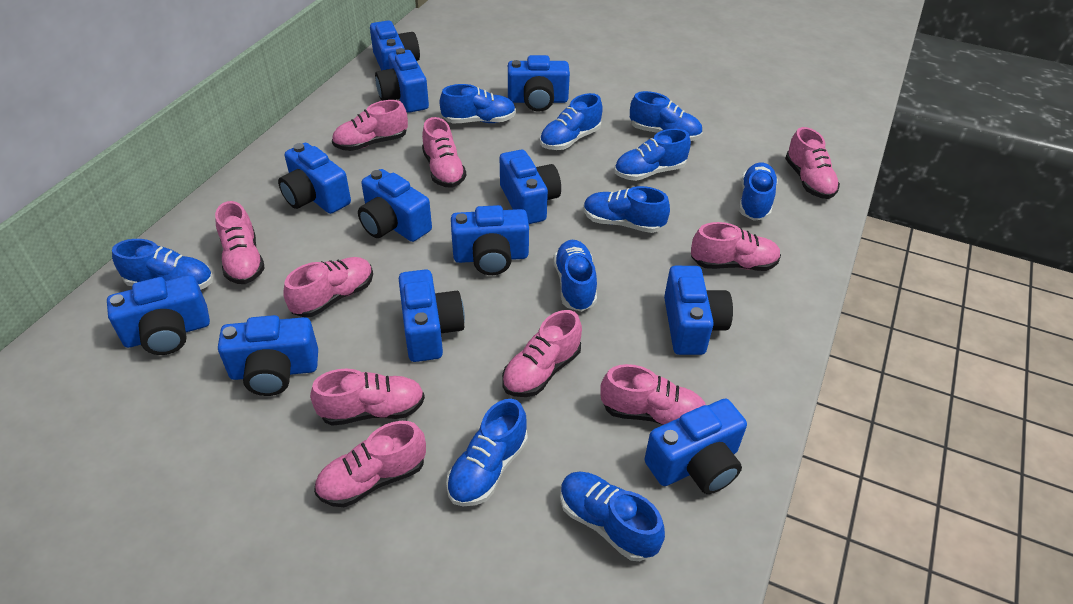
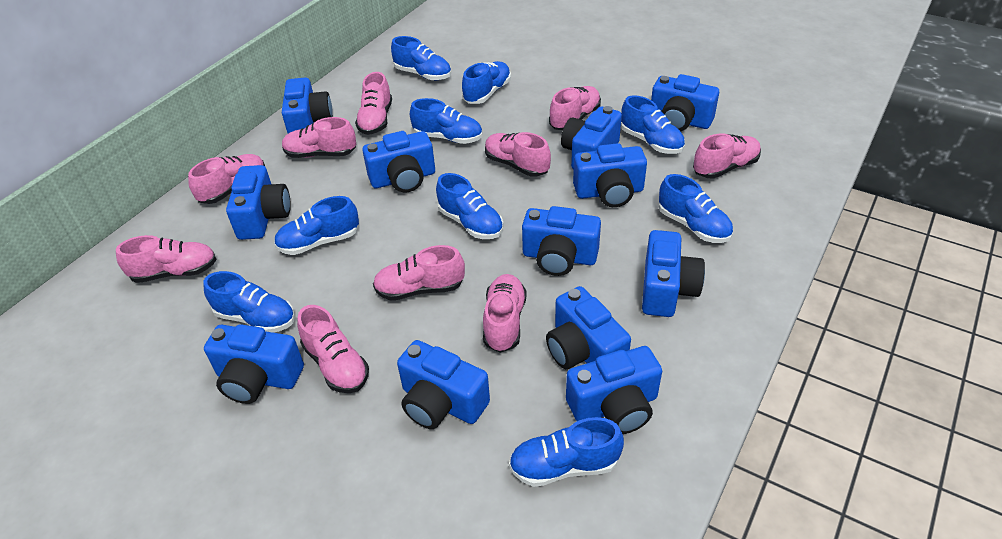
blue shoe: 10 -> 9

